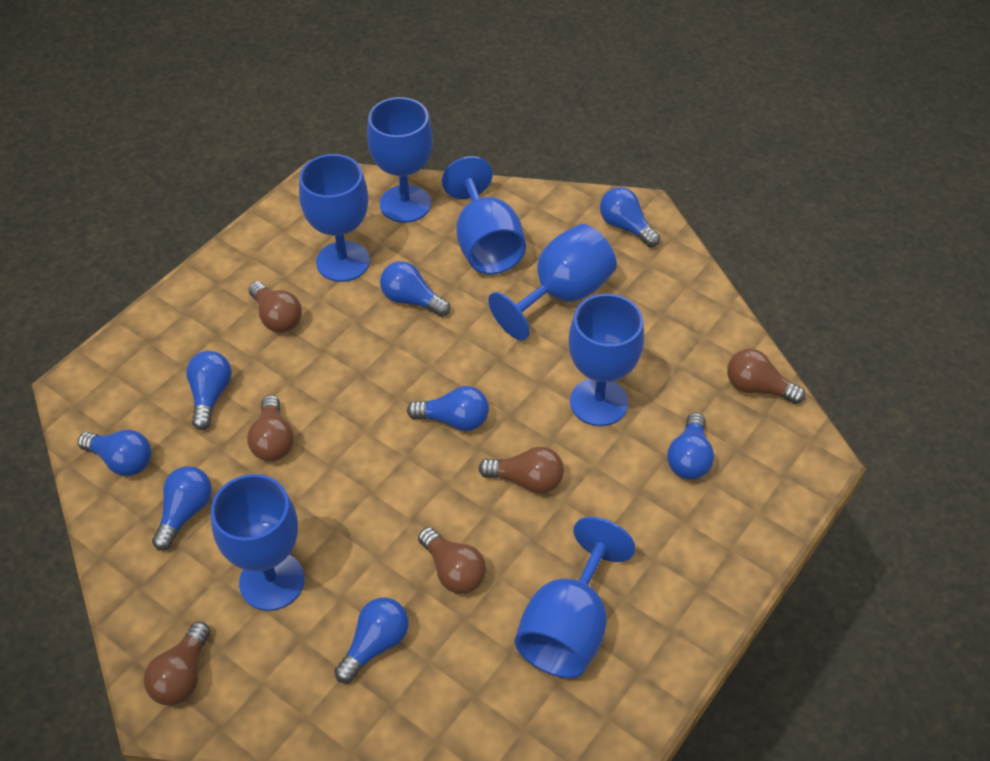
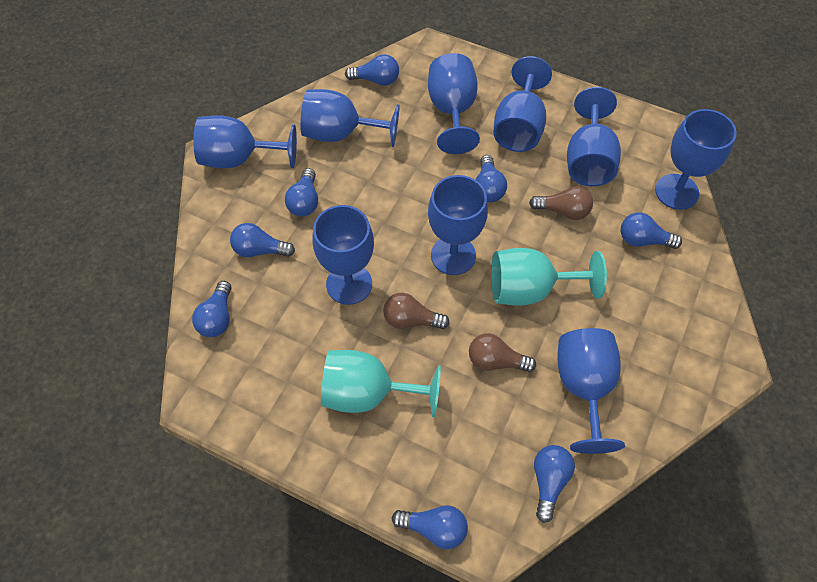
blue goblet: 7 -> 9
brown light bulb: 6 -> 3
turquoise goblet: 0 -> 2

